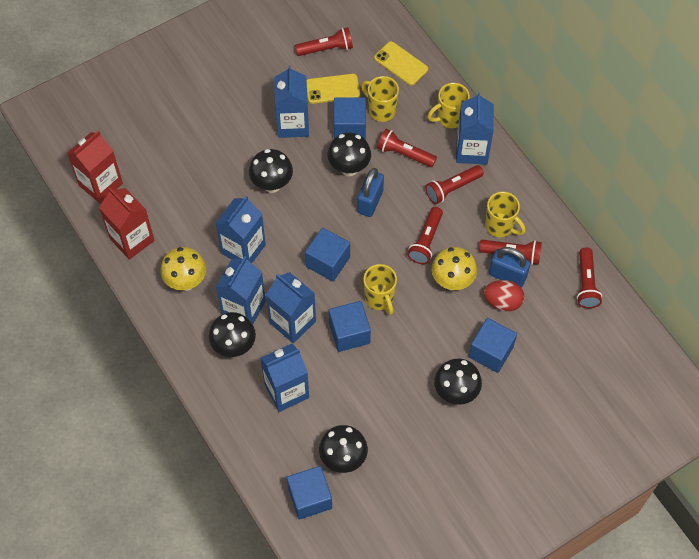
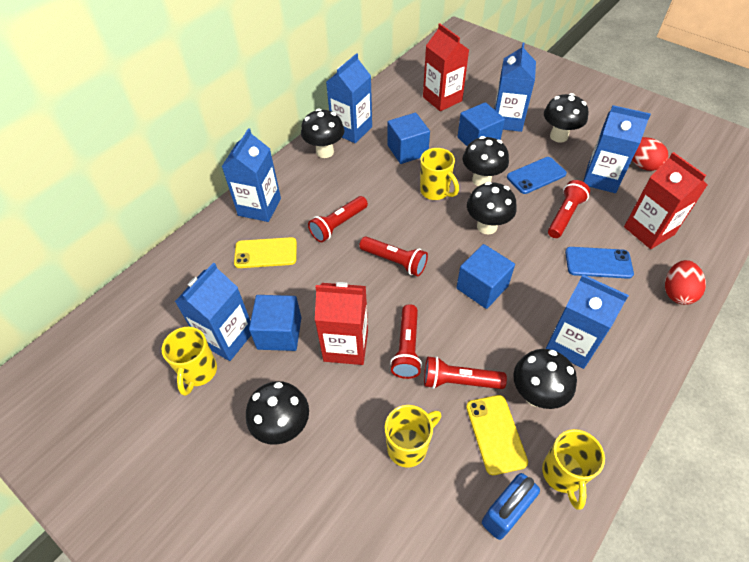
black mushroom: 5 -> 6
blue cube: 5 -> 4
blue padlock: 2 -> 1
blue phone: 0 -> 2
red carton: 2 -> 3
red egg: 1 -> 2
red flashlight: 6 -> 5
yellow mushroom: 2 -> 0

